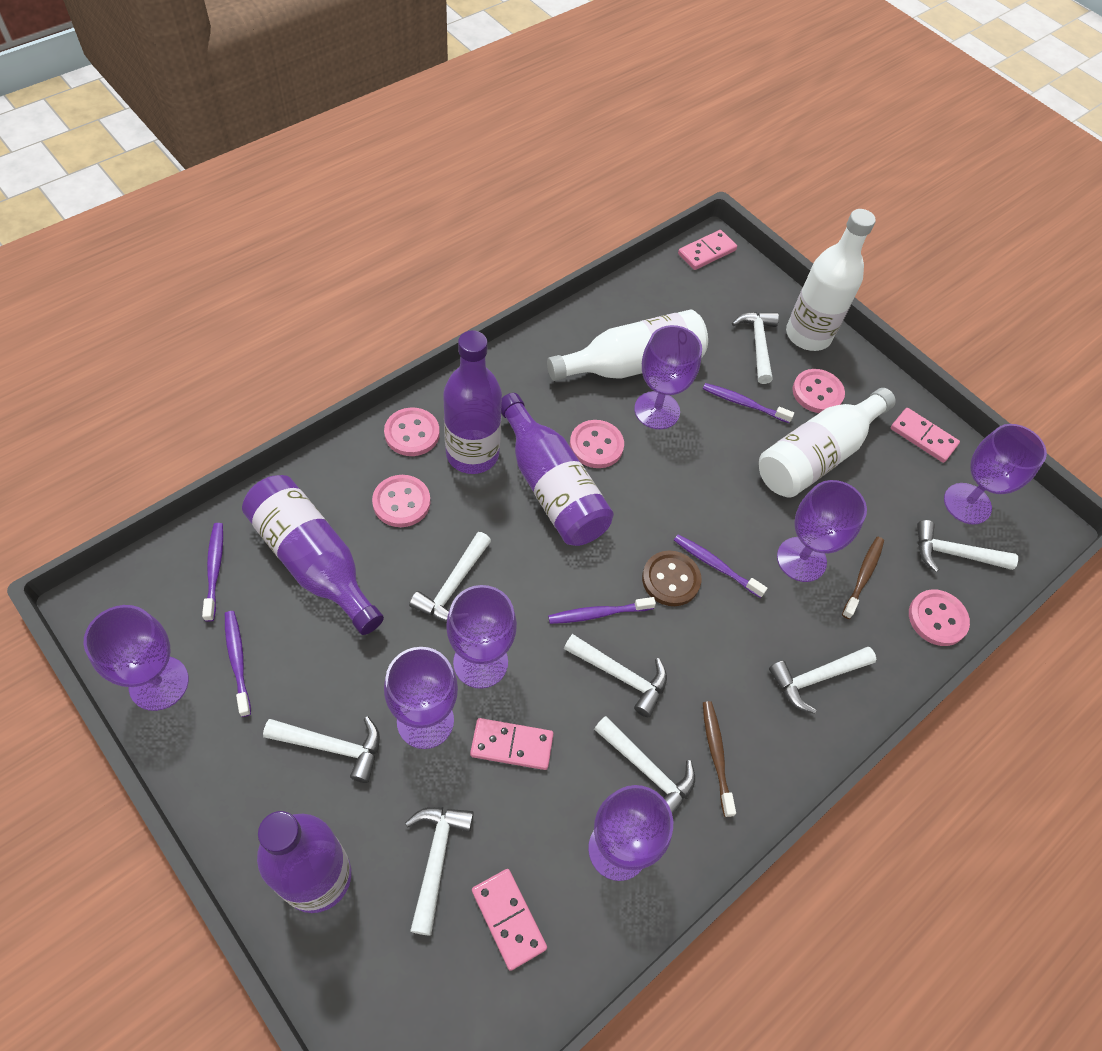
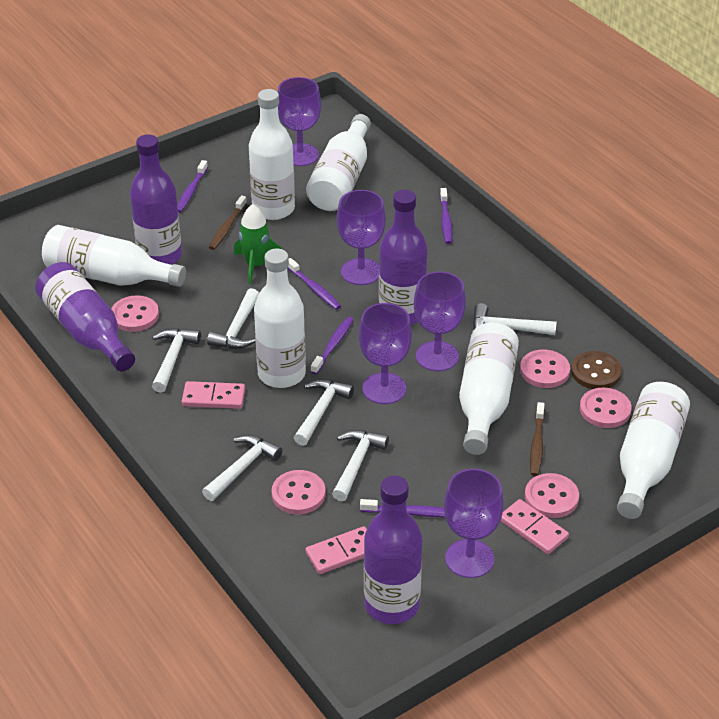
green rocket: 0 -> 1
pink domino: 4 -> 3
purple goblet: 7 -> 5
white bottle: 3 -> 6
white hammer: 8 -> 6

